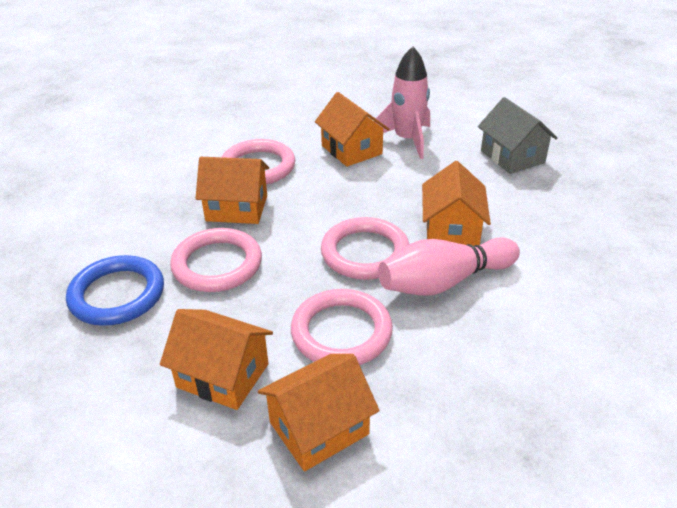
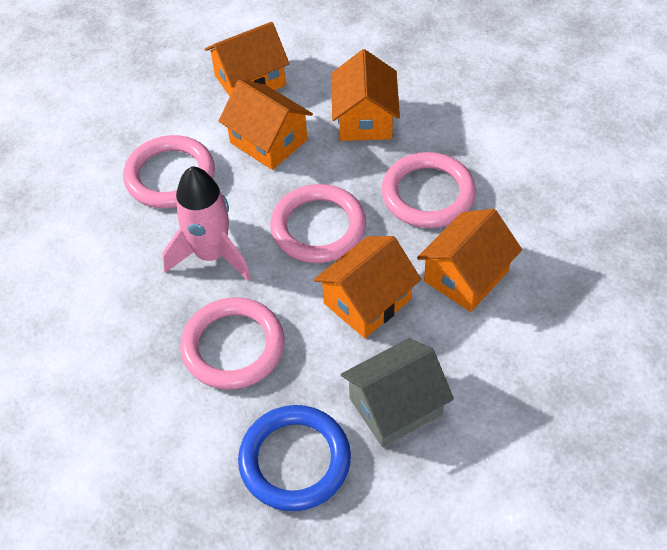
pink bowling pin: 1 -> 0

